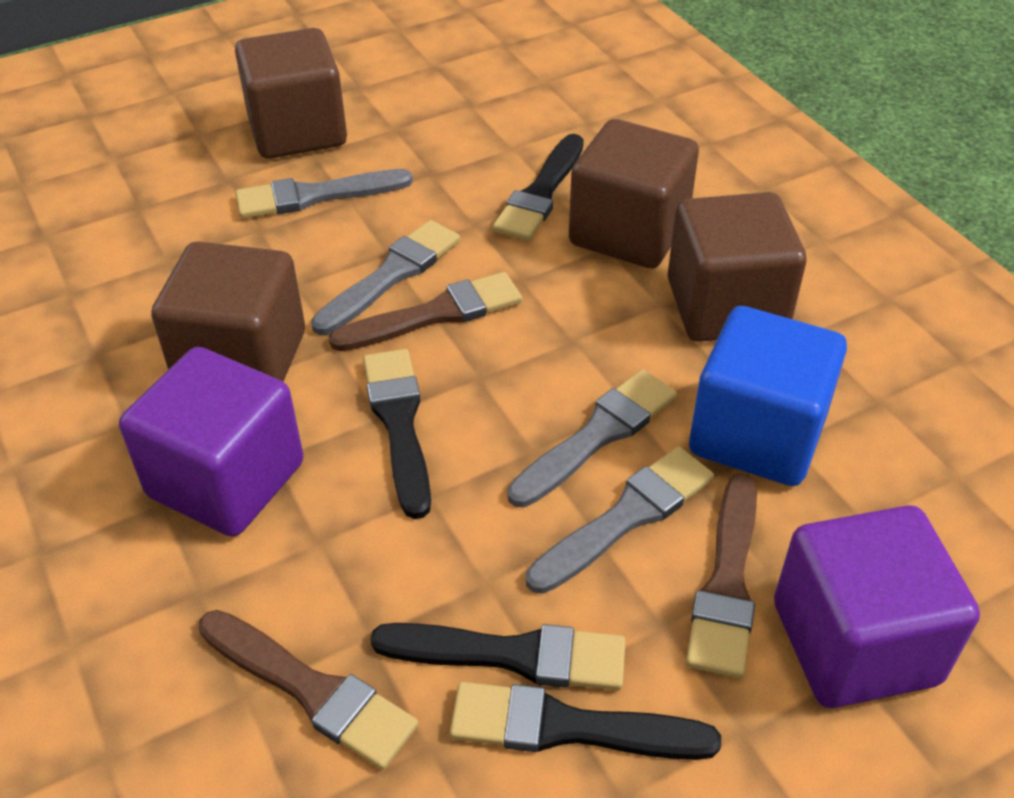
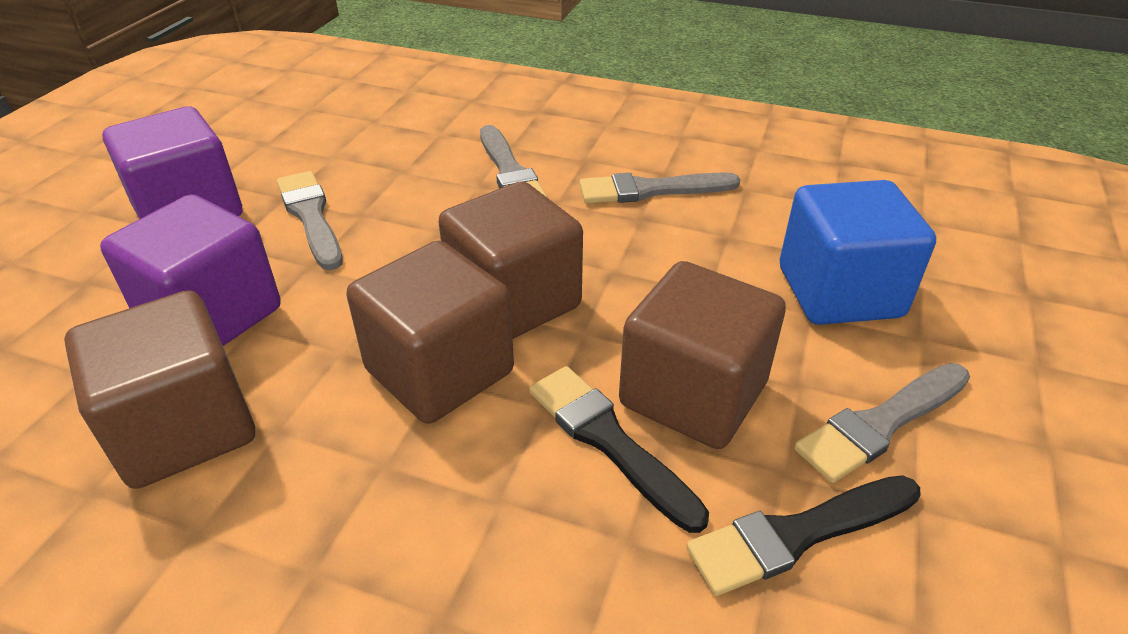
black brush: 4 -> 2
brown brush: 3 -> 0

